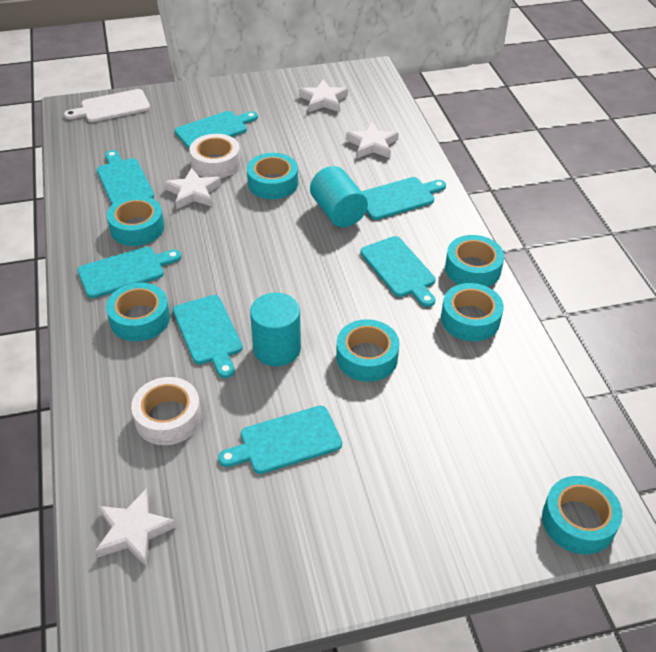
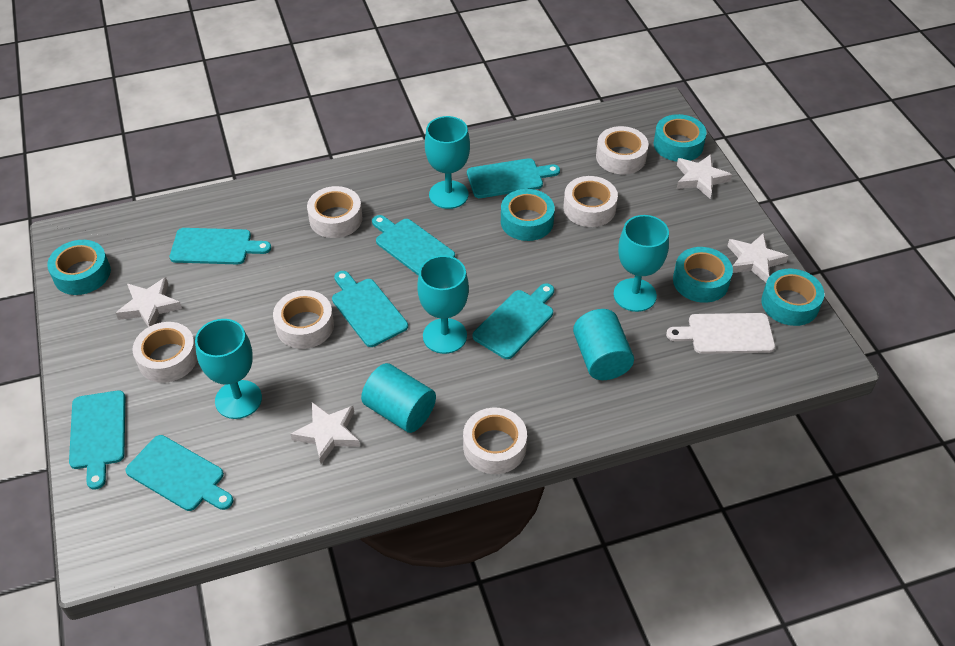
turquoise goblet: 0 -> 4
turquoise tape: 7 -> 5
white tape: 2 -> 6

